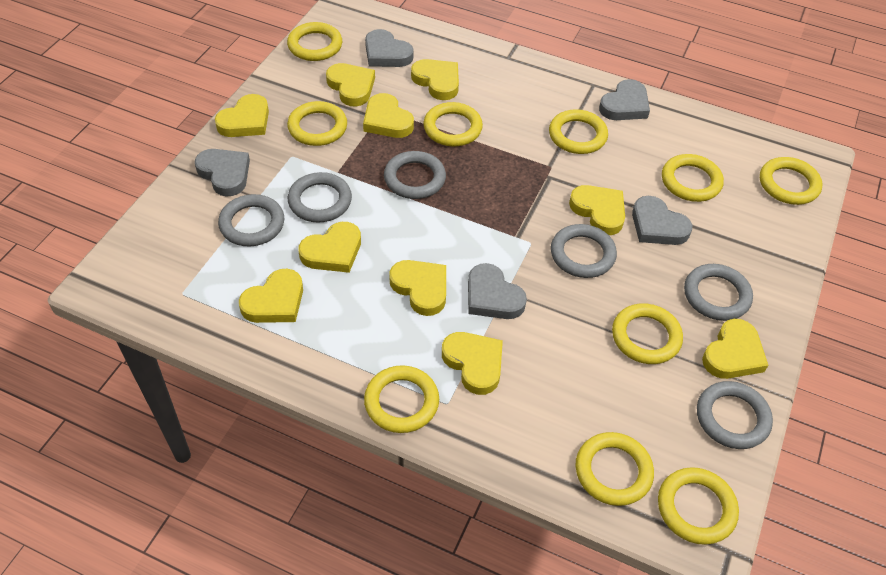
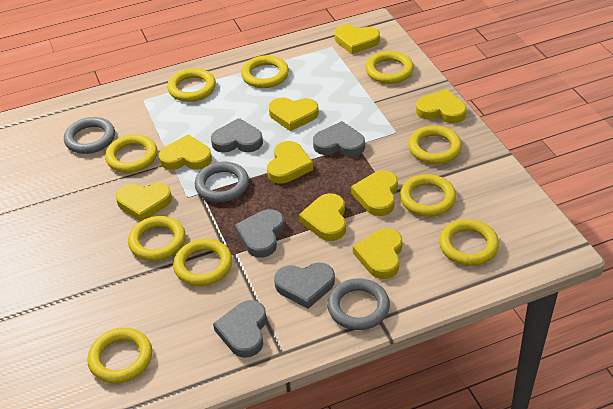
grey ring: 6 -> 3
yellow heart: 10 -> 9

